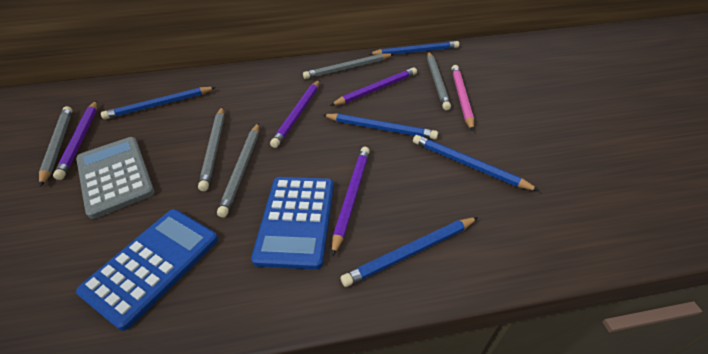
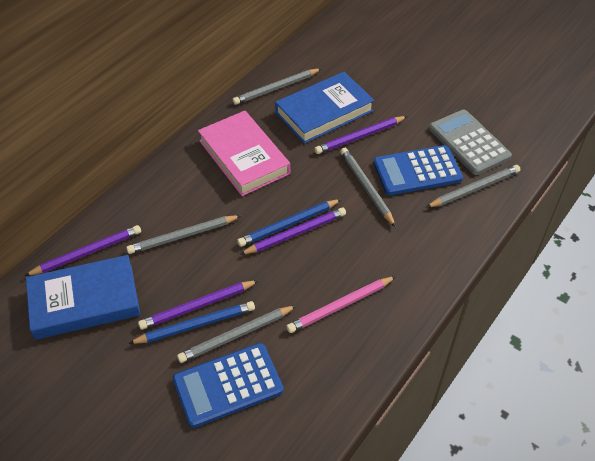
blue book: 0 -> 2
blue pencil: 5 -> 2
pink book: 0 -> 1

